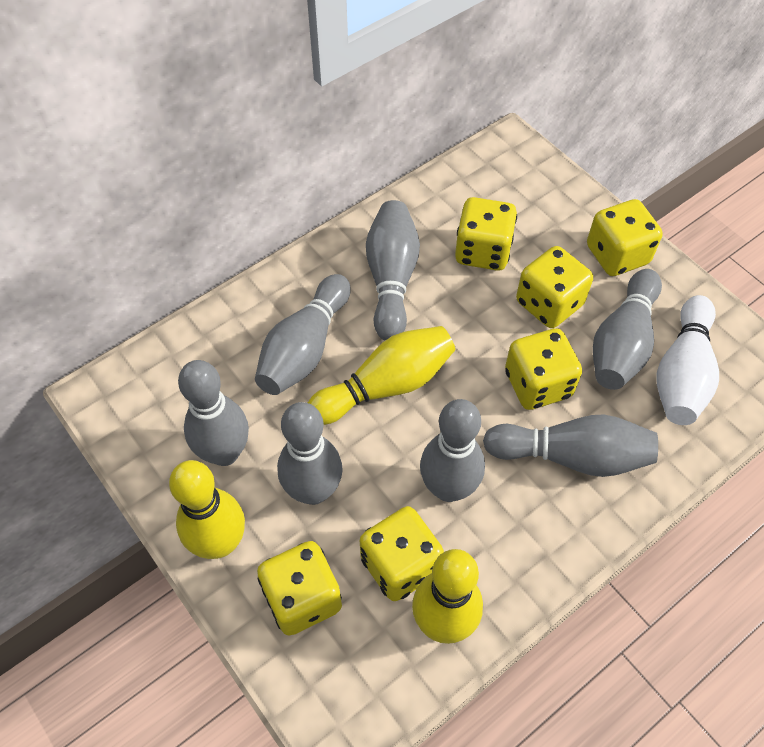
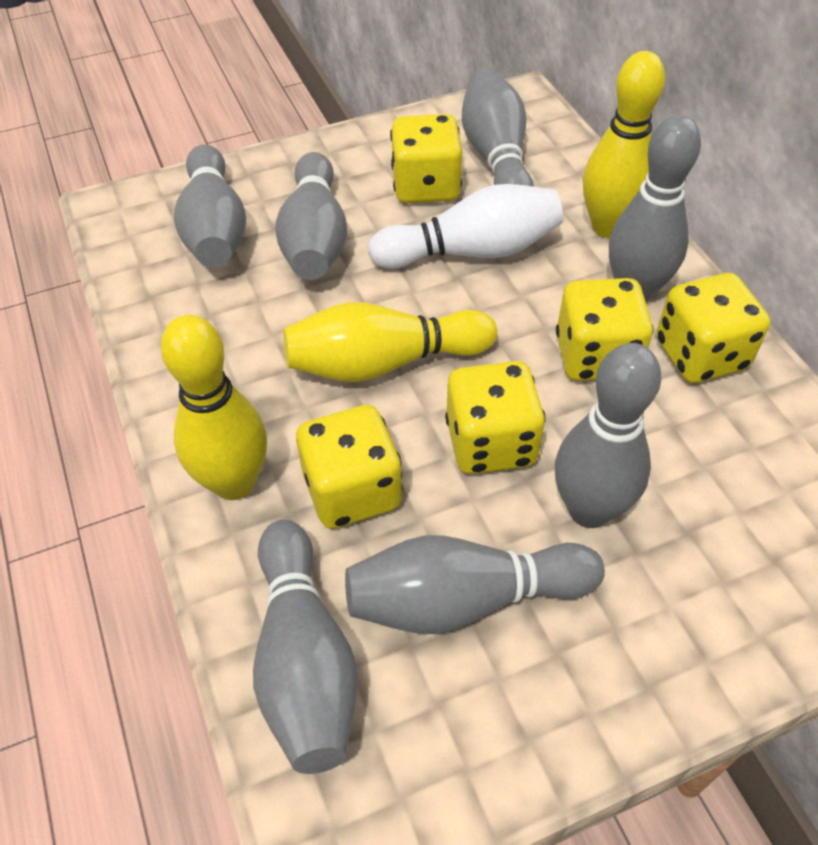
yellow dice: 6 -> 5

